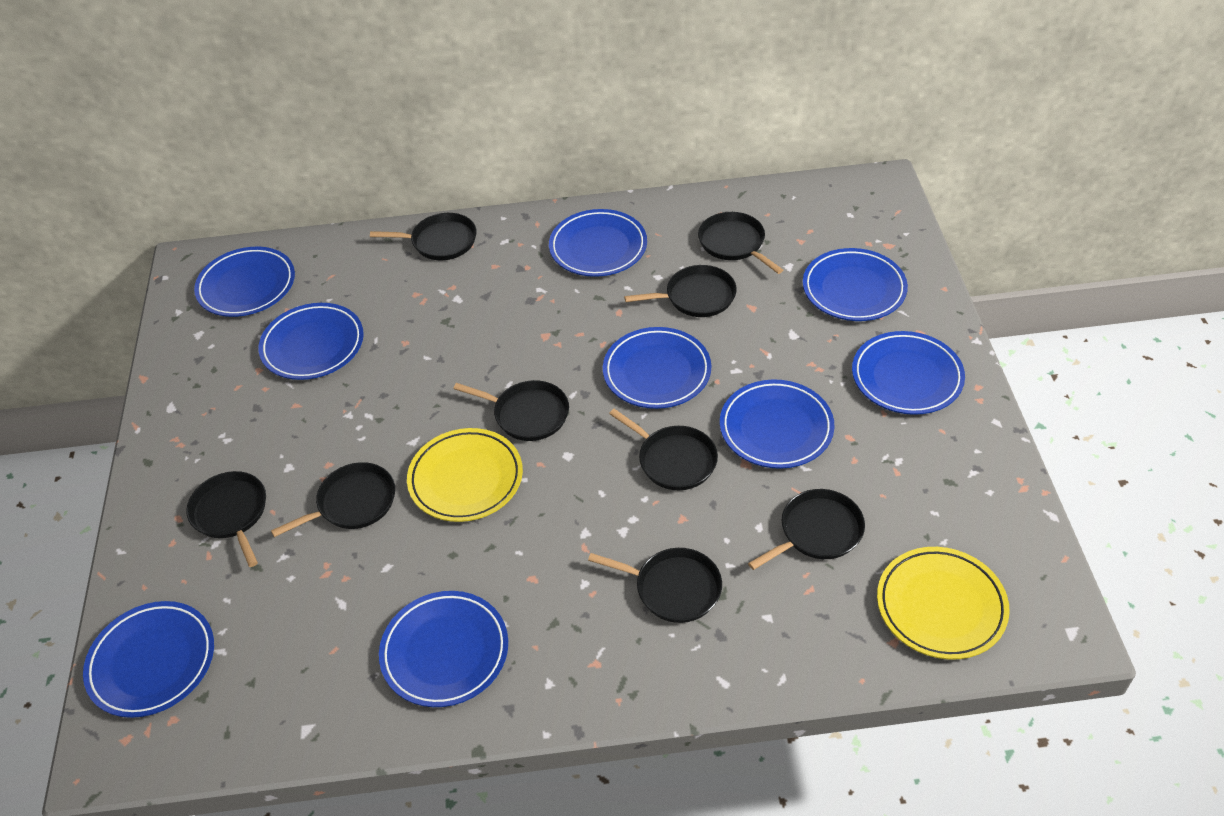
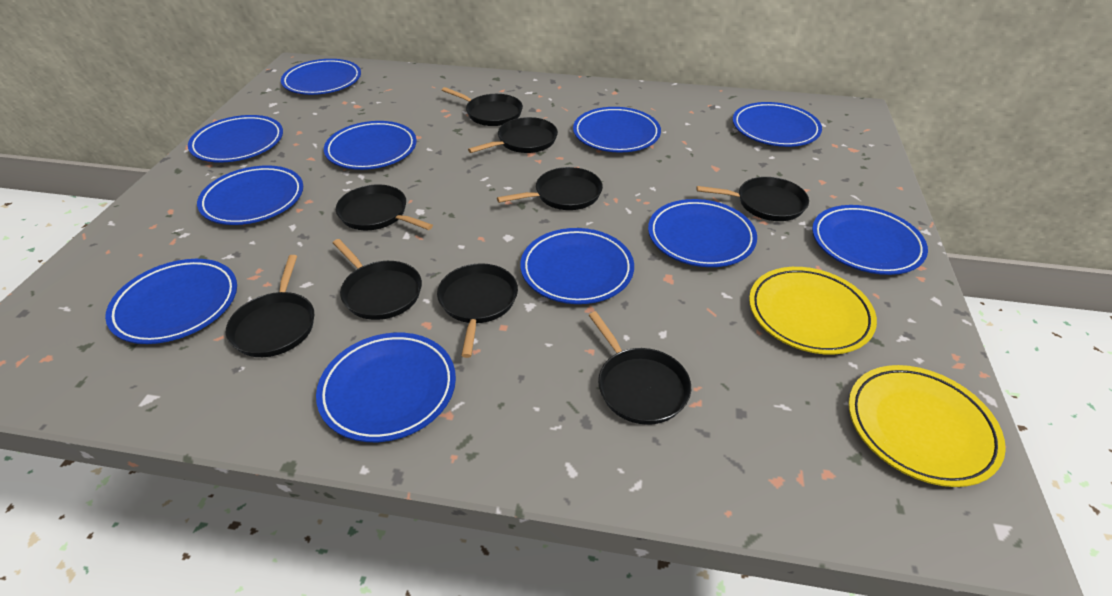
blue plate: 9 -> 11

